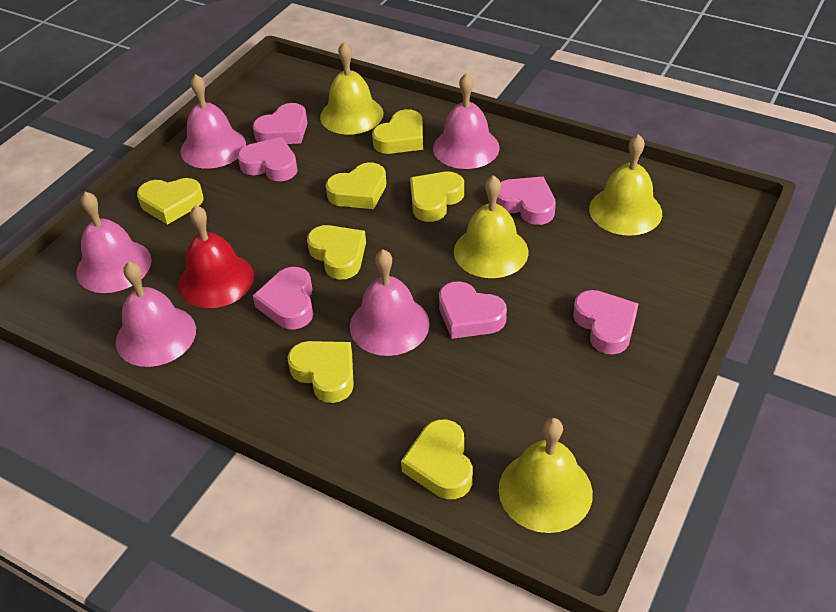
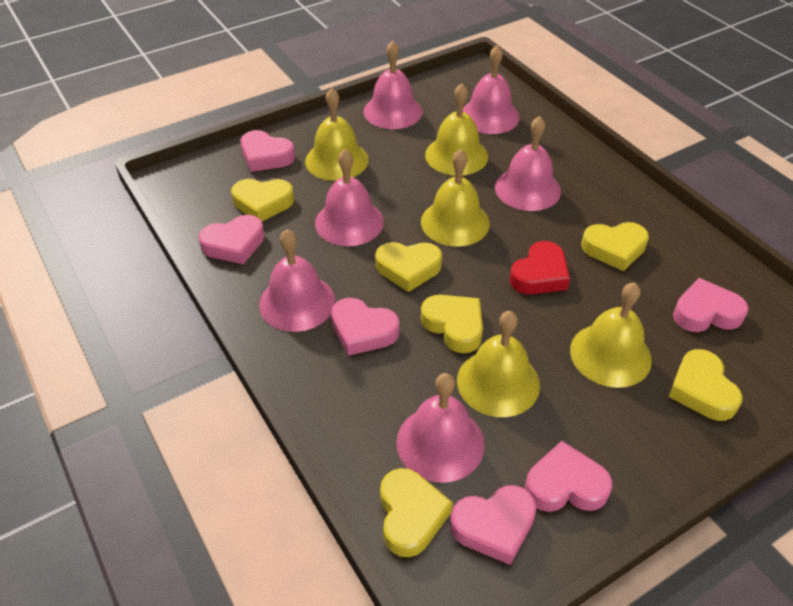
pink bell: 5 -> 6
red bell: 1 -> 0
red heart: 0 -> 1
yellow bell: 4 -> 5
yellow heart: 7 -> 6

